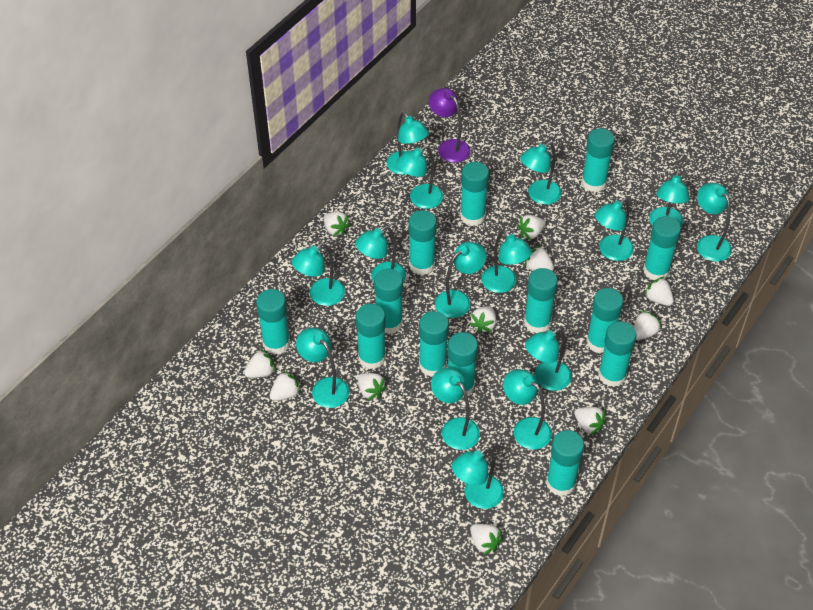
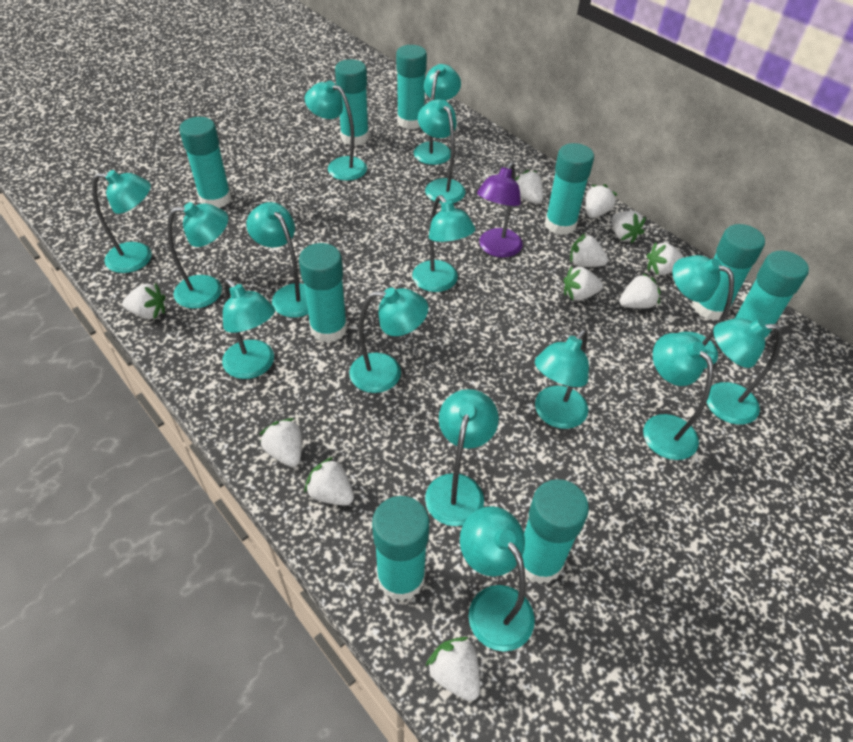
turquoise glue stick: 13 -> 9

